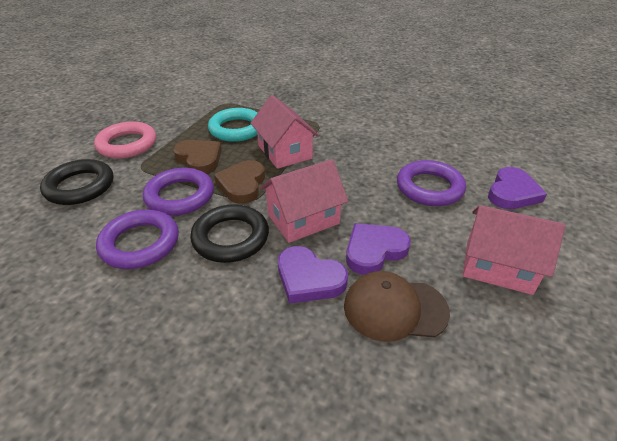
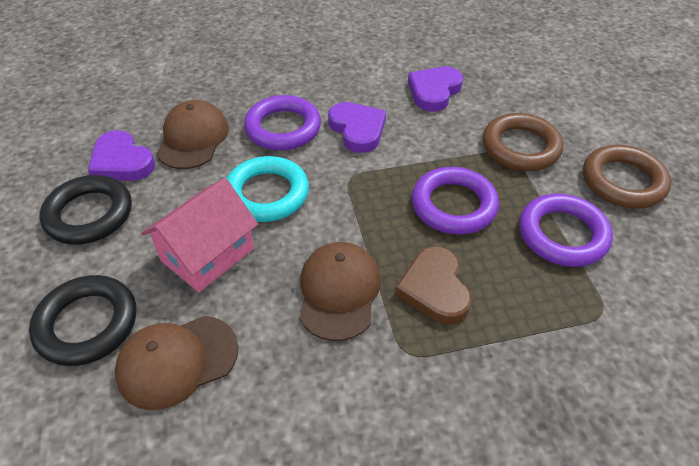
brown cap: 1 -> 3
brown heart: 2 -> 1
brown ring: 0 -> 2
pink house: 3 -> 1
pink ring: 1 -> 0

